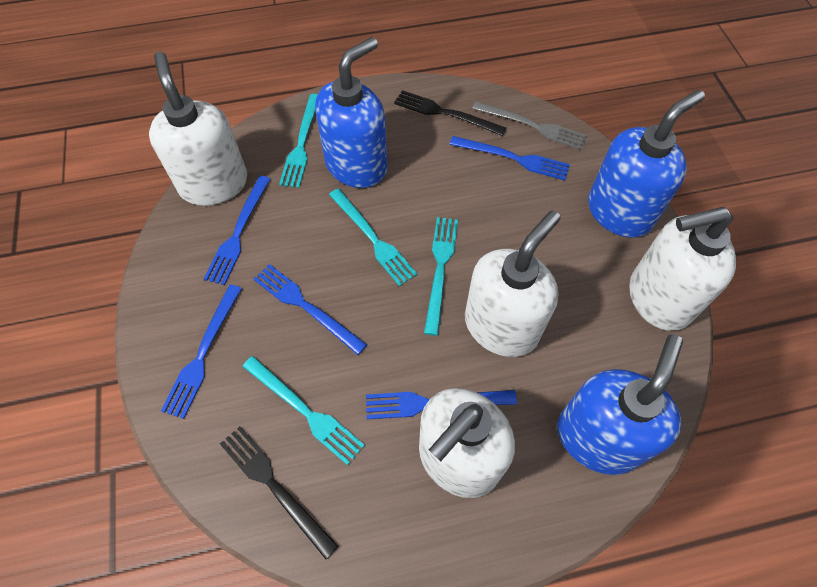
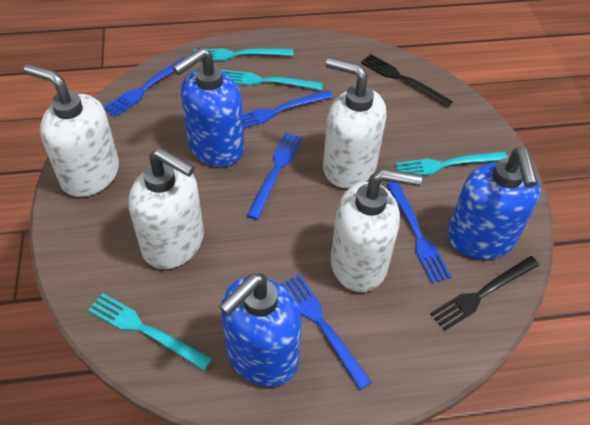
grey fork: 1 -> 0

